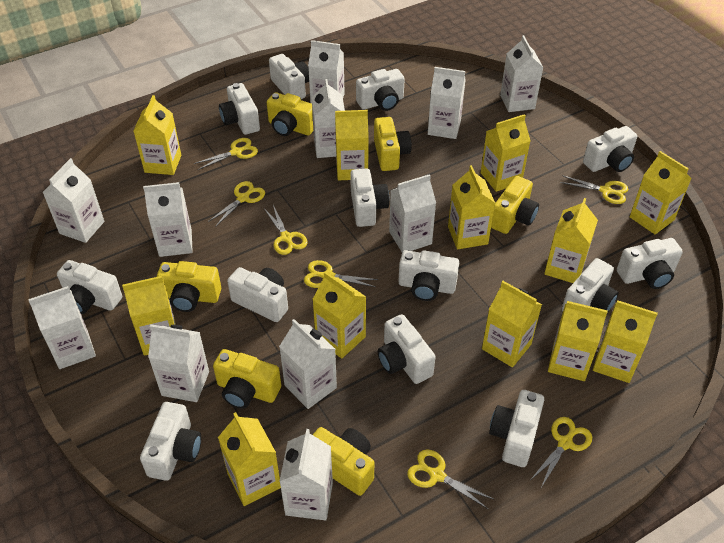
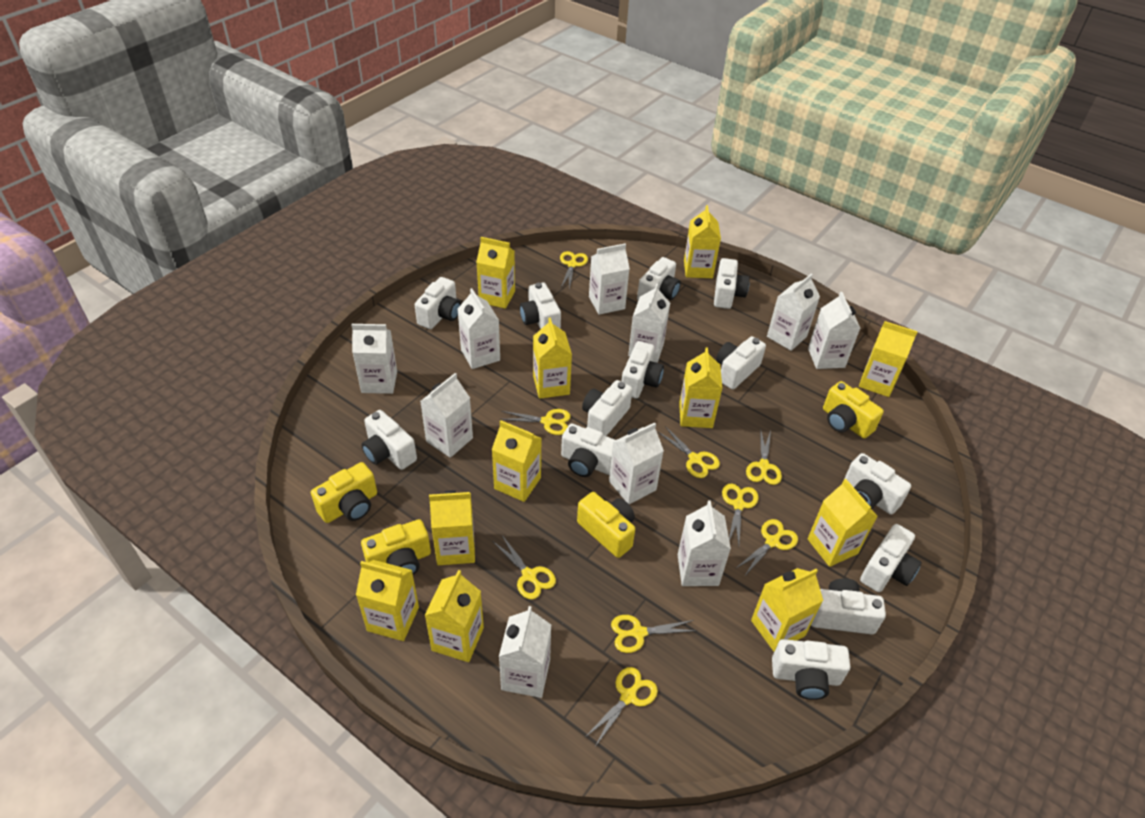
white carton: 11 -> 10
yellow camera: 6 -> 4
yellow carton: 12 -> 11
yellow scissors: 7 -> 9

